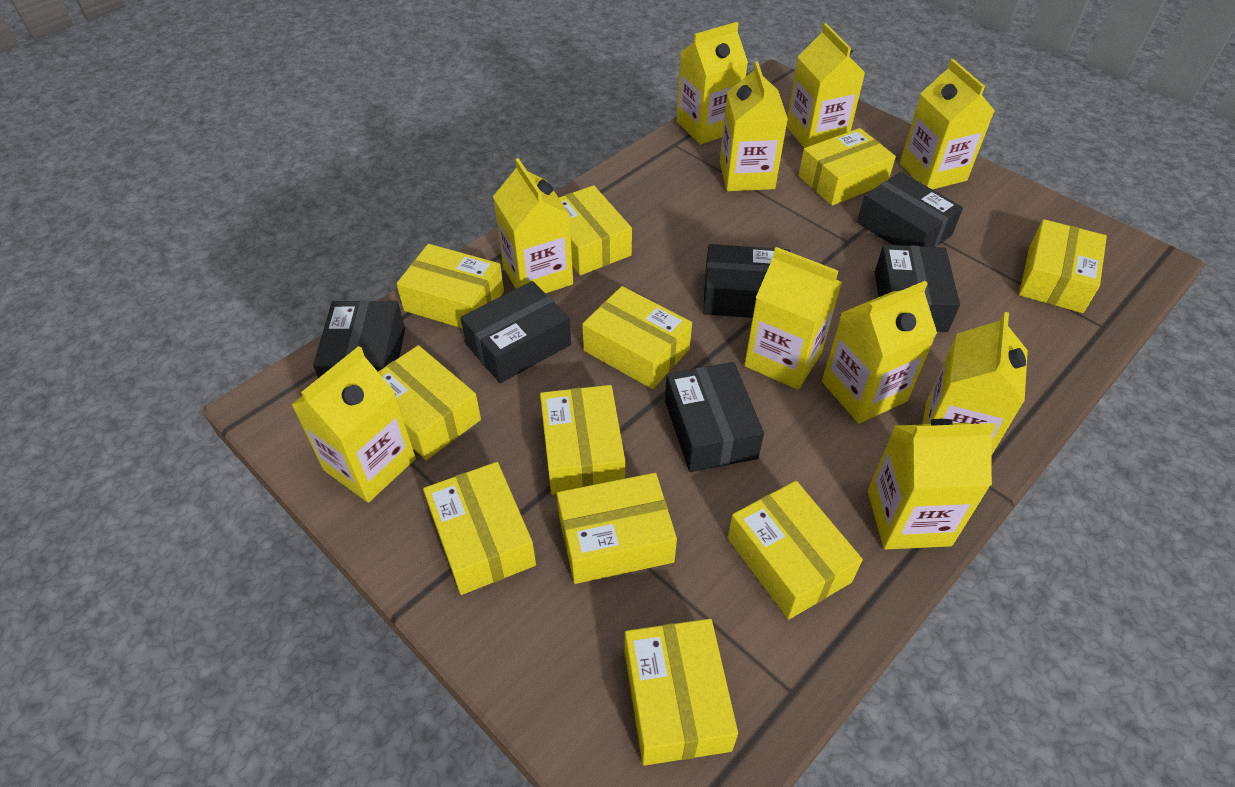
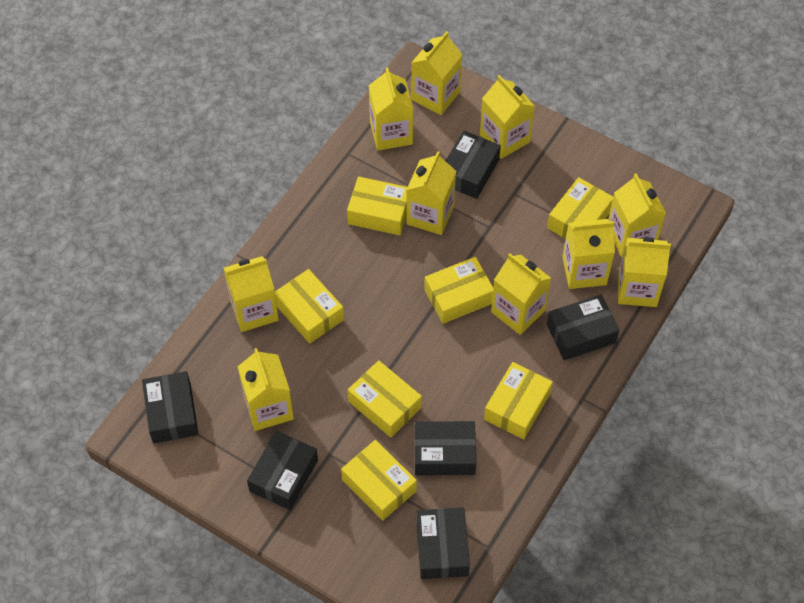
yellow box: 11 -> 7

